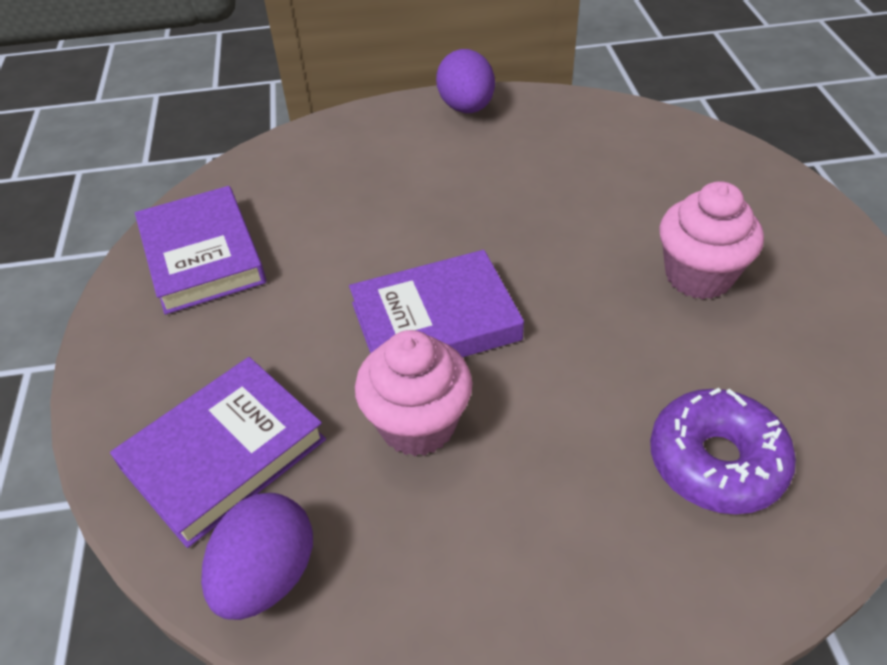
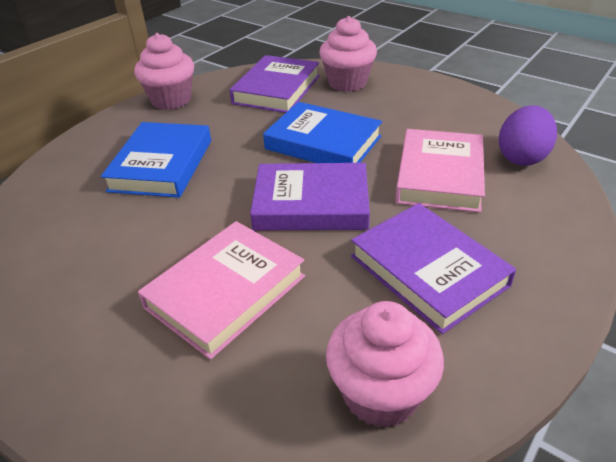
blue book: 0 -> 2
pink book: 0 -> 2
pink cupcake: 2 -> 3
purple donut: 1 -> 0
purple egg: 2 -> 1

